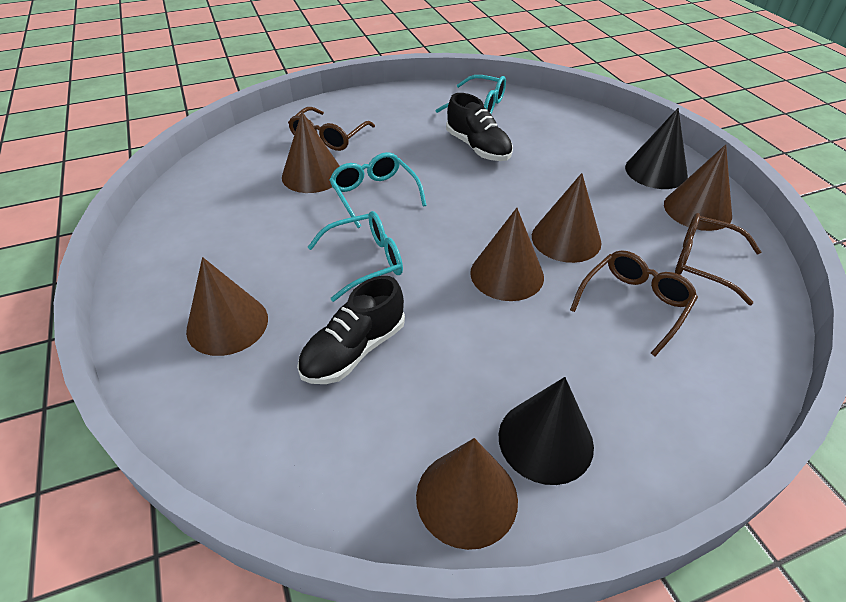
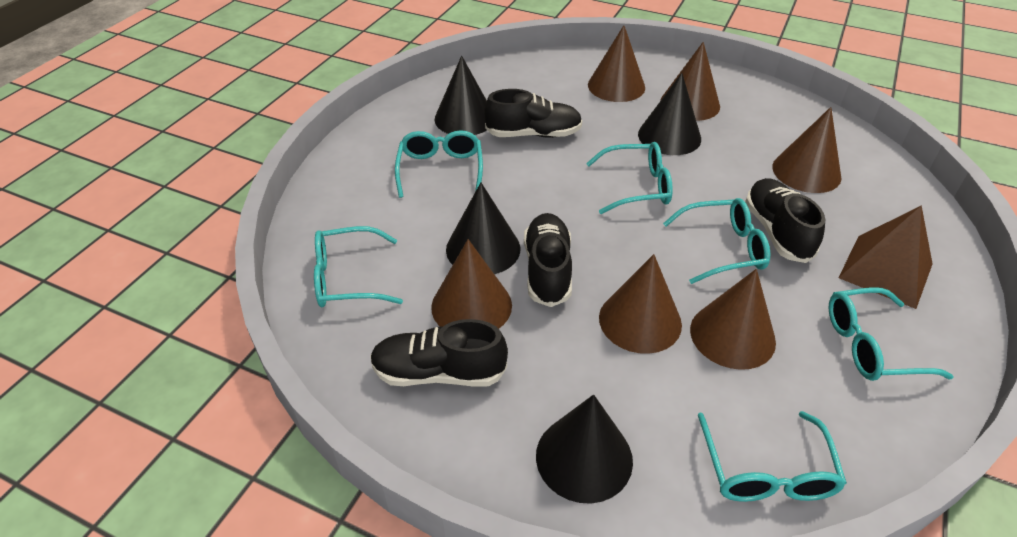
black cone: 2 -> 4
black shoe: 2 -> 4
brown glasses: 3 -> 0
brown pyramid: 0 -> 1
turquoise glasses: 3 -> 6

